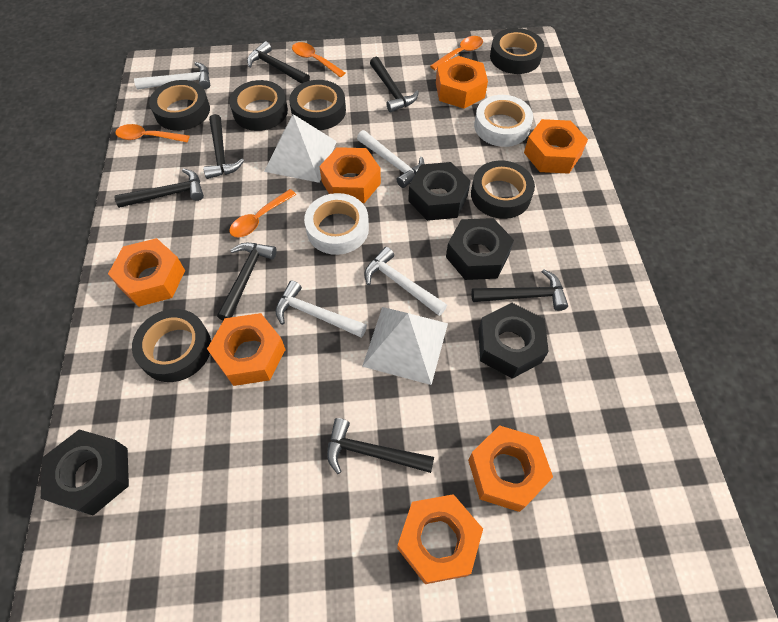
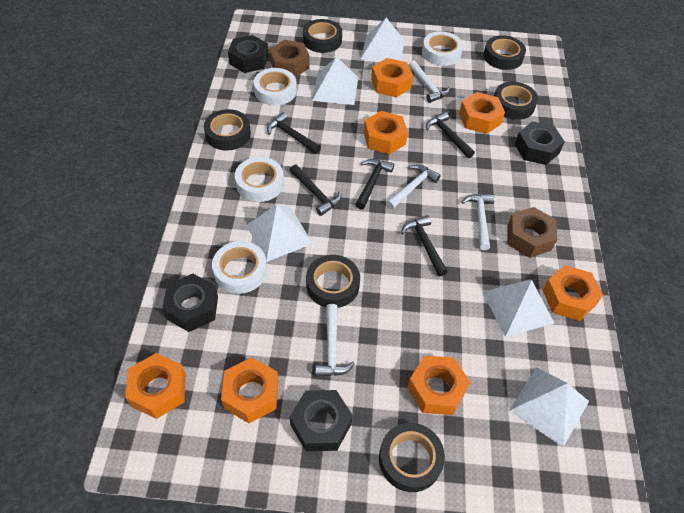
black hammer: 7 -> 5
brown nut: 0 -> 2
orange spoon: 4 -> 0
white pyramid: 2 -> 5
white tape: 2 -> 4

